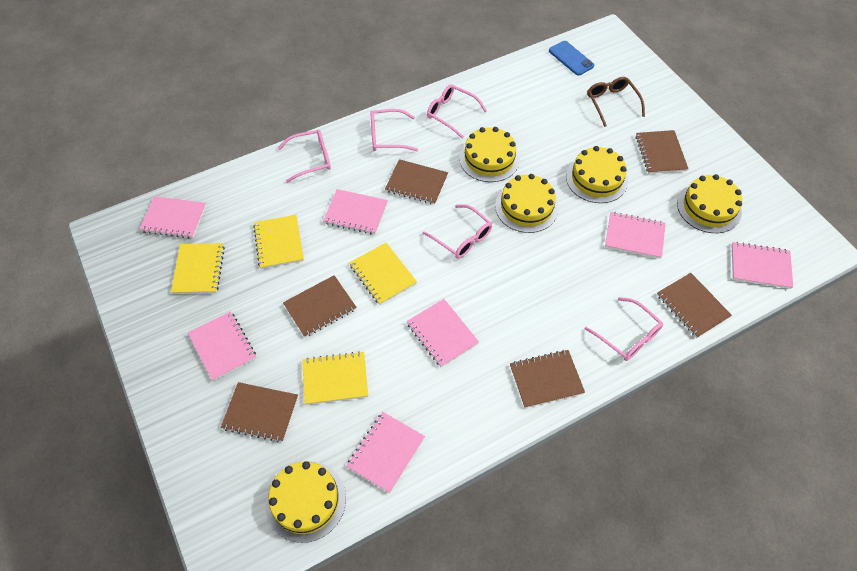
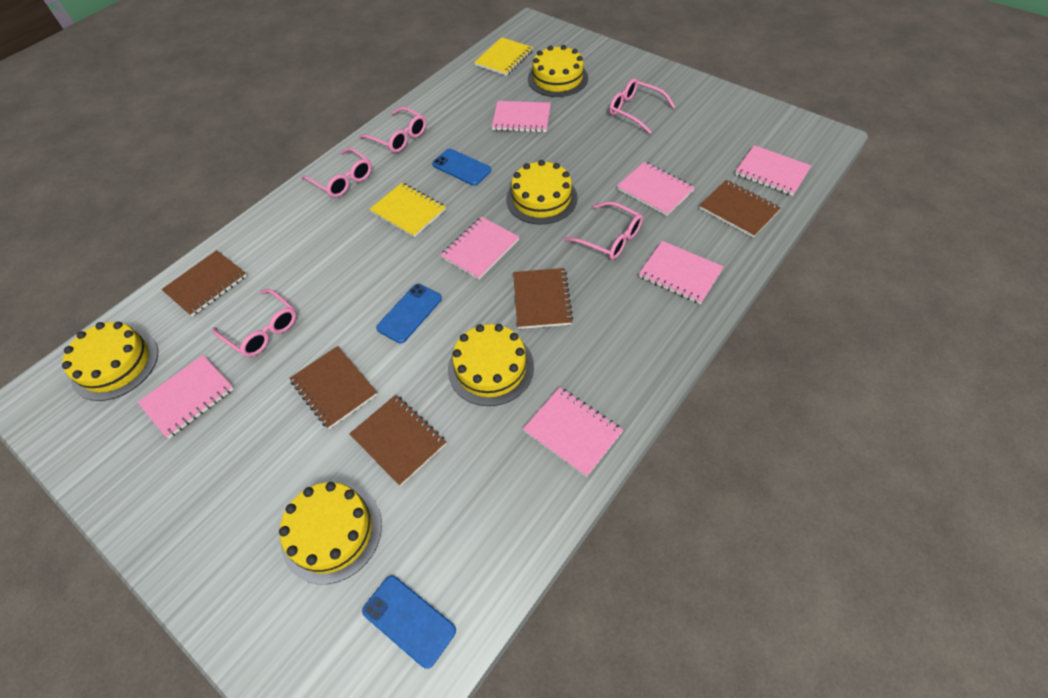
blue phone: 1 -> 3
brown glasses: 1 -> 0
brown notebook: 6 -> 5
yellow notebook: 4 -> 2

